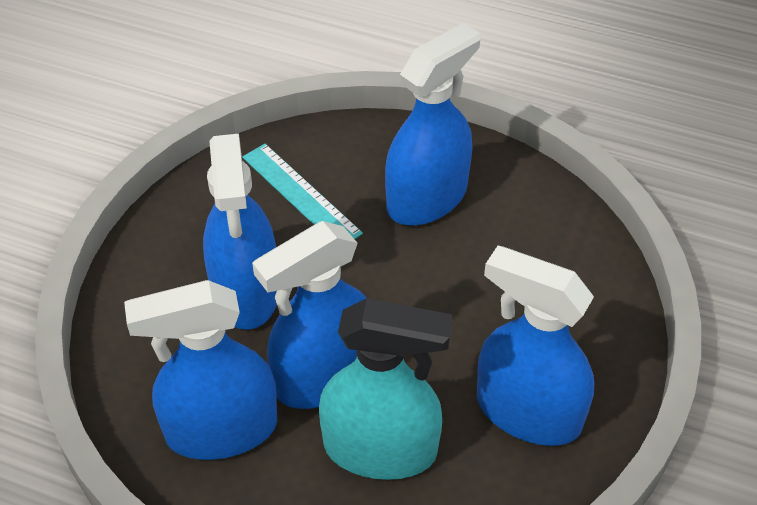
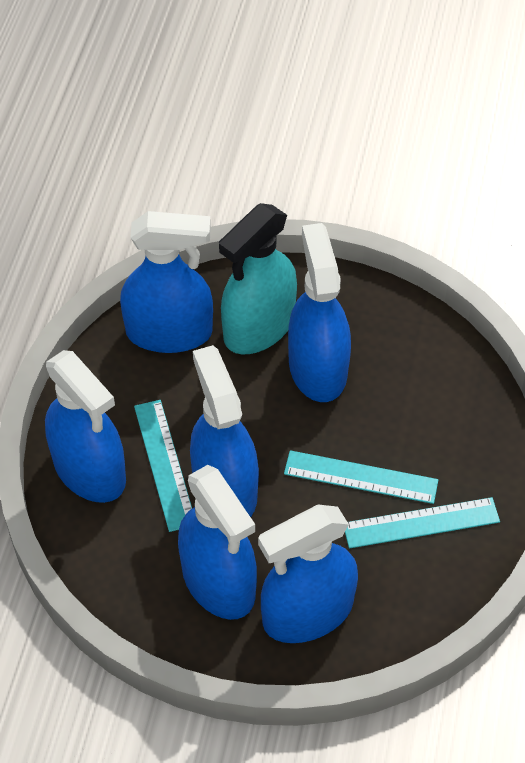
blue spray bottle: 5 -> 6
turquoise ruler: 1 -> 3

